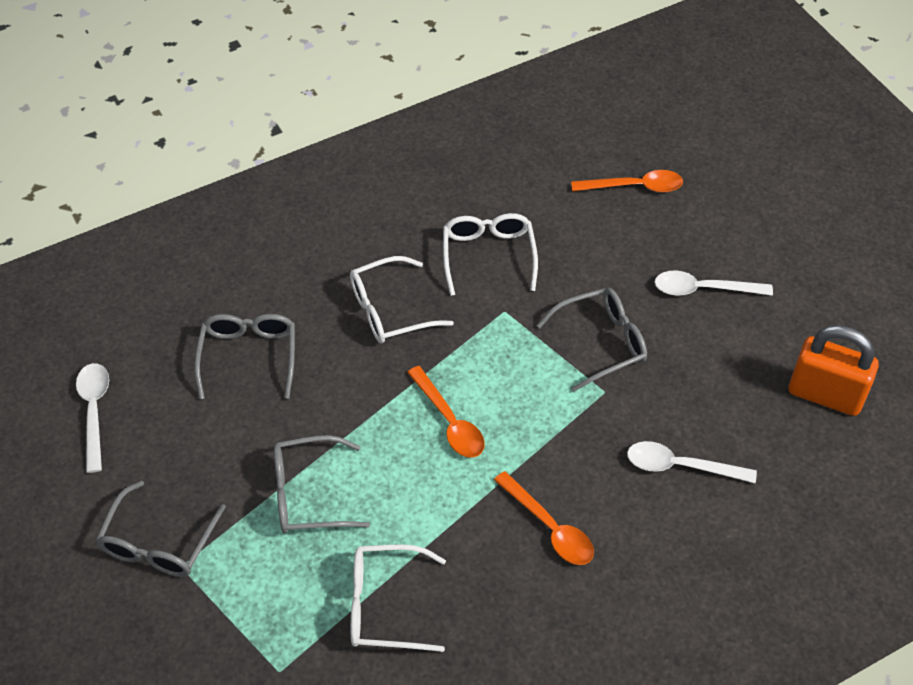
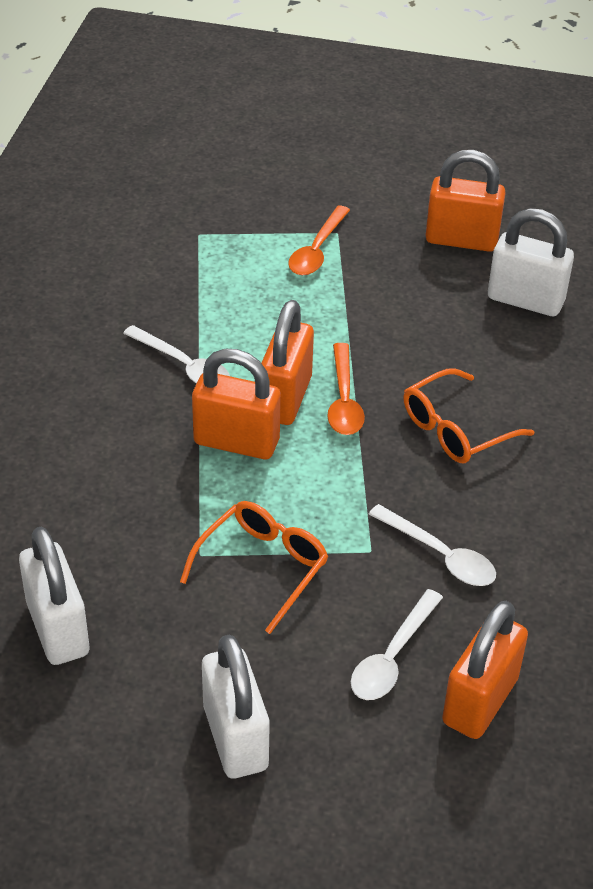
grey glasses: 4 -> 0
orange glasses: 0 -> 2
orange padlock: 1 -> 4
orange spoon: 3 -> 2
white glasses: 3 -> 0
white padlock: 0 -> 3

